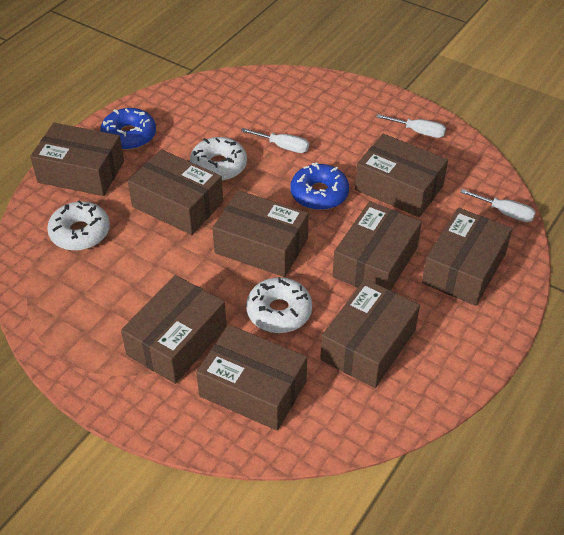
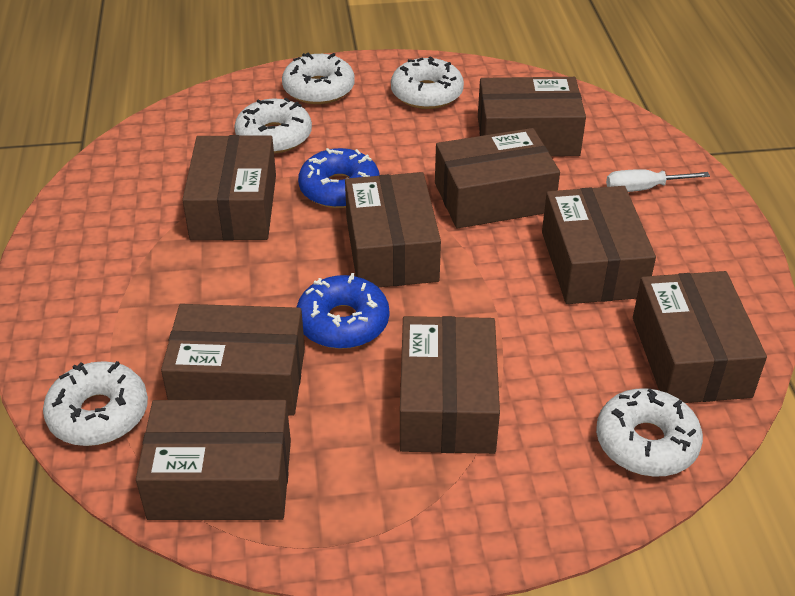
white donut: 3 -> 5
white screwdriver: 3 -> 1

